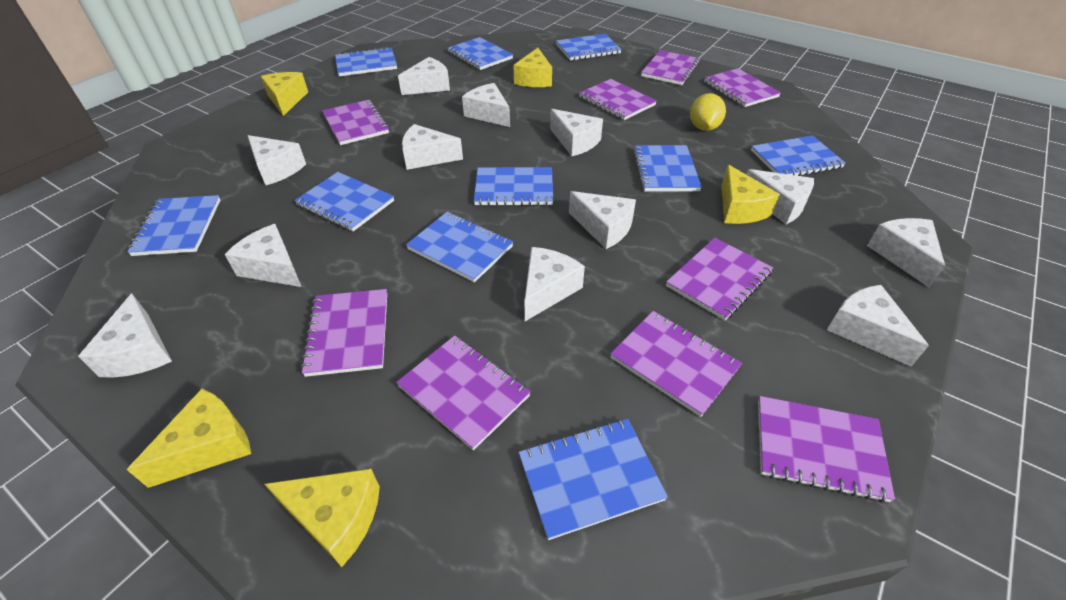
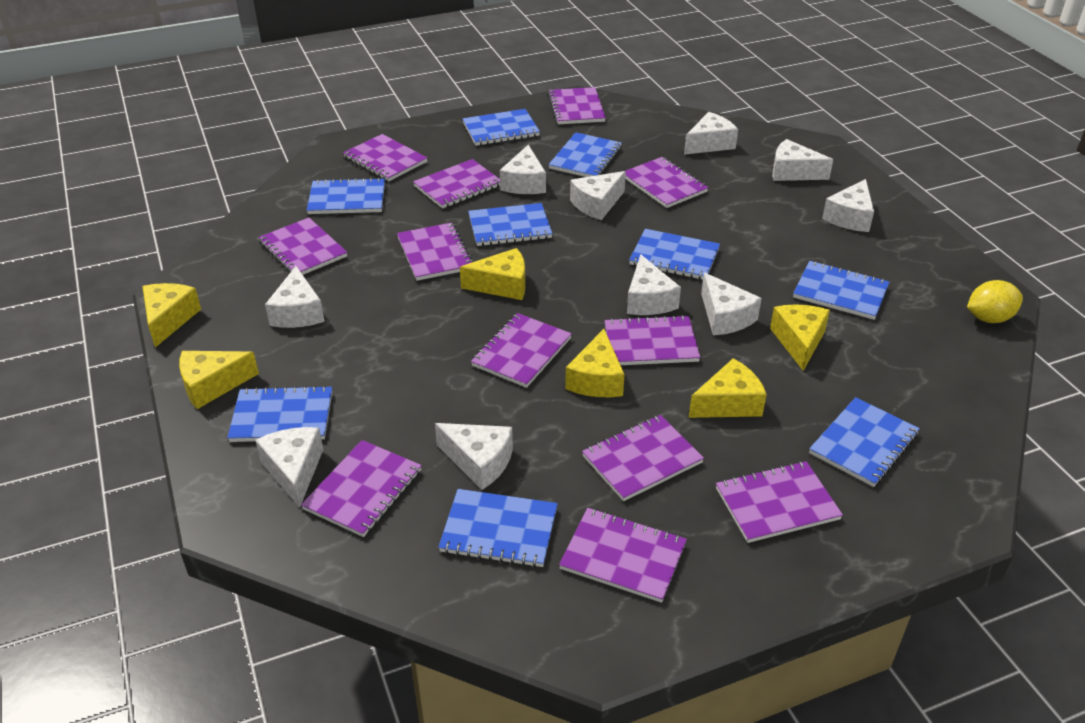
blue notebook: 10 -> 9
purple notebook: 9 -> 12
white cheese: 12 -> 10
yellow cheese: 5 -> 6

